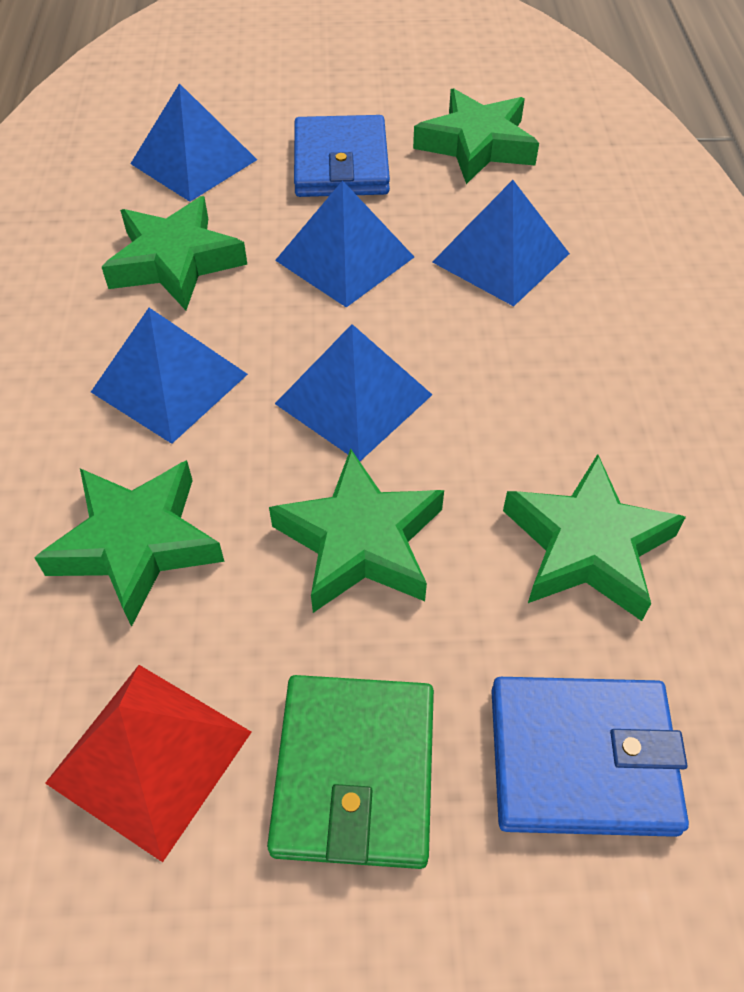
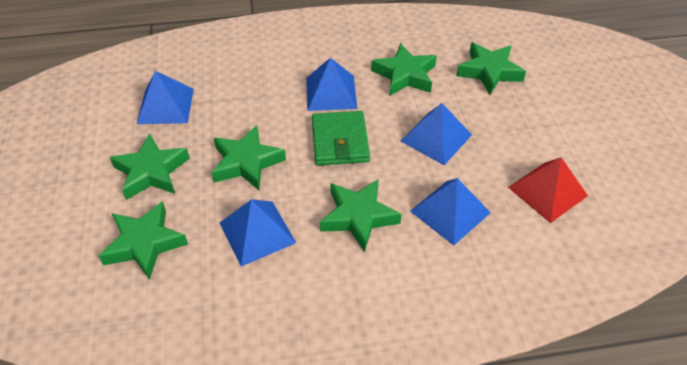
blue wallet: 2 -> 0
green star: 5 -> 6

